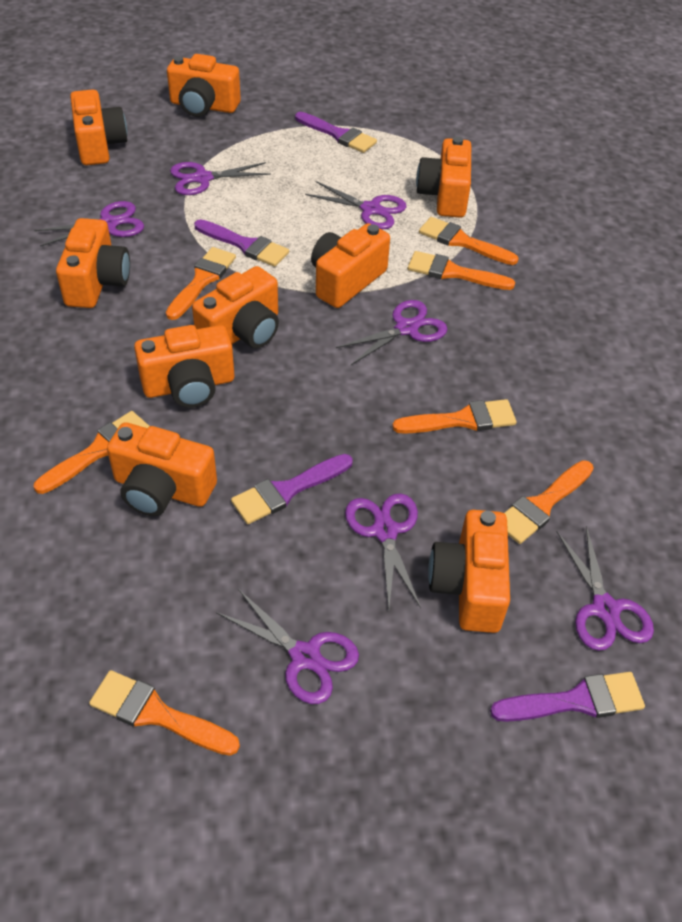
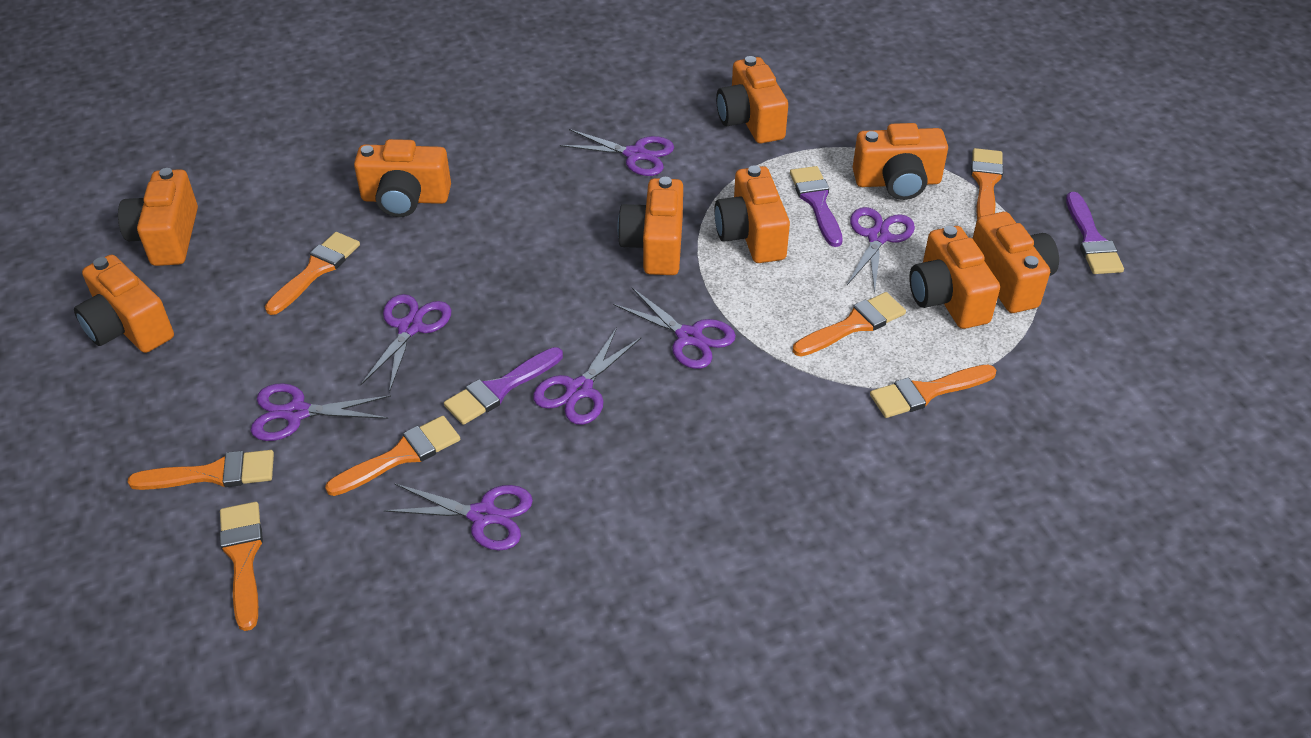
purple brush: 4 -> 3

